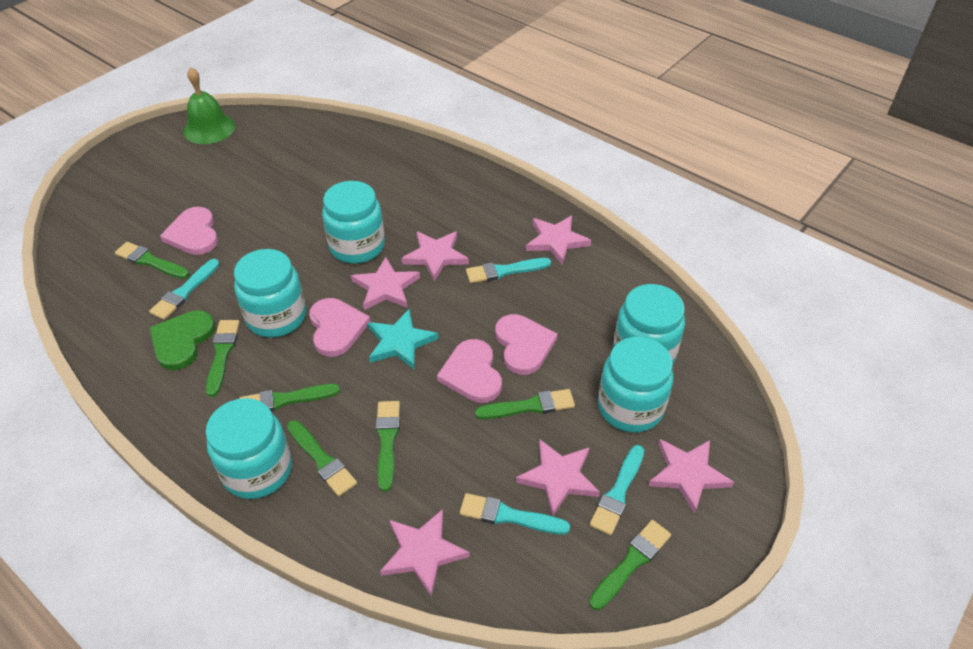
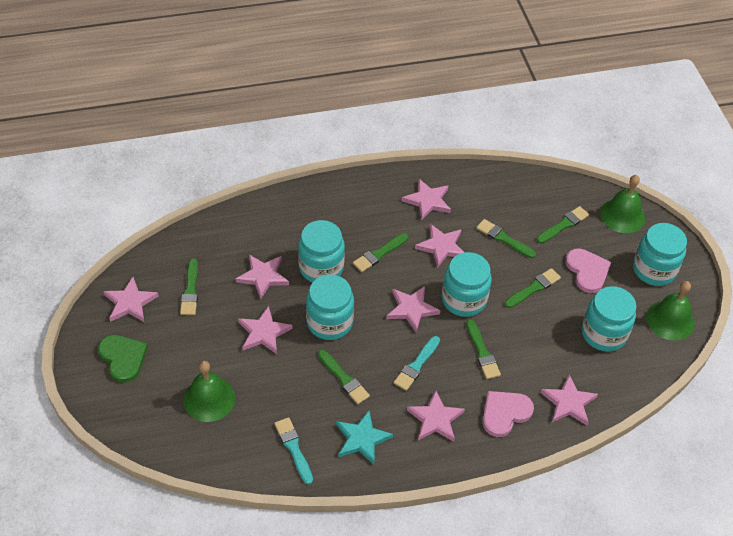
green bell: 1 -> 3
pink heart: 4 -> 2
pink star: 6 -> 8
turquoise brush: 4 -> 2

